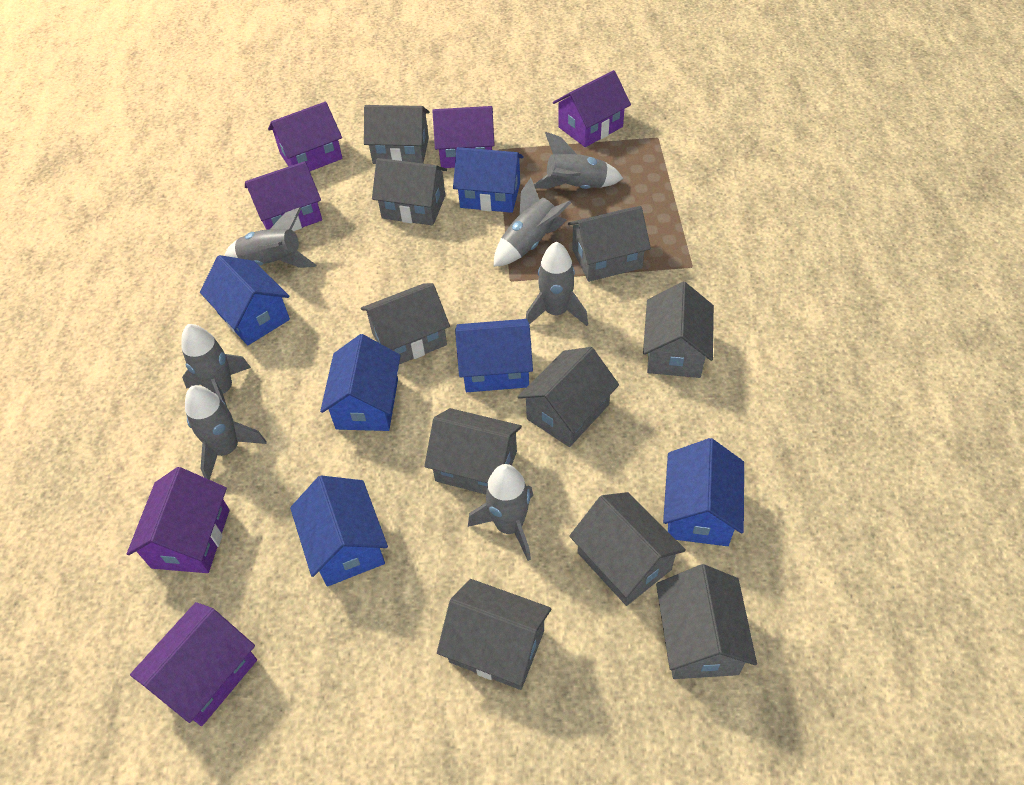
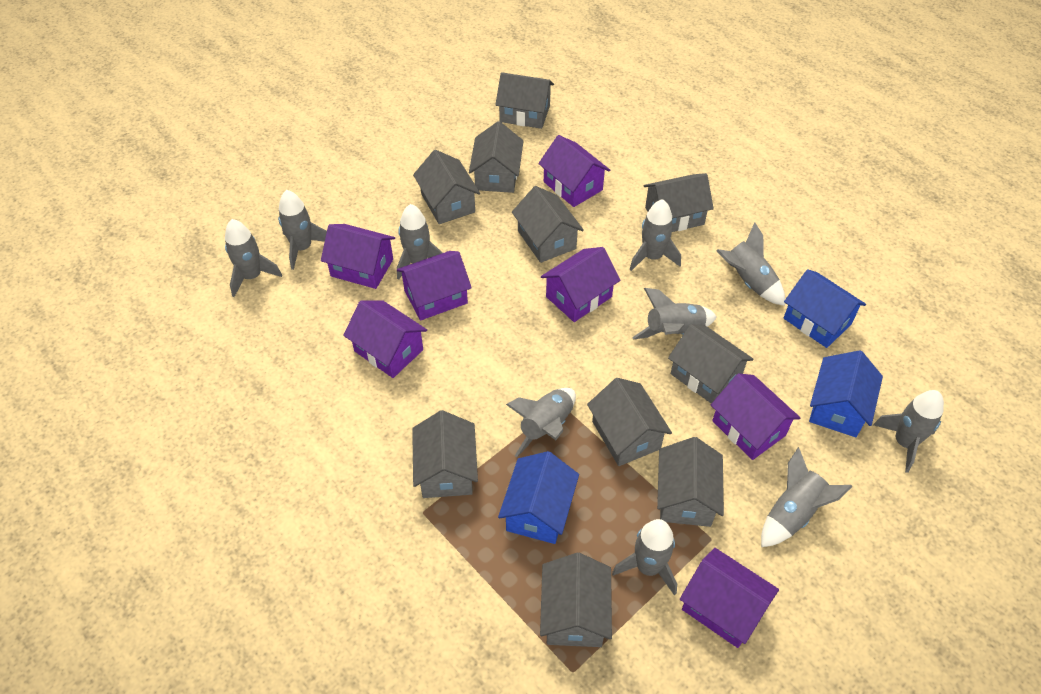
blue house: 6 -> 3
grey rocket: 7 -> 10
purple house: 6 -> 7

